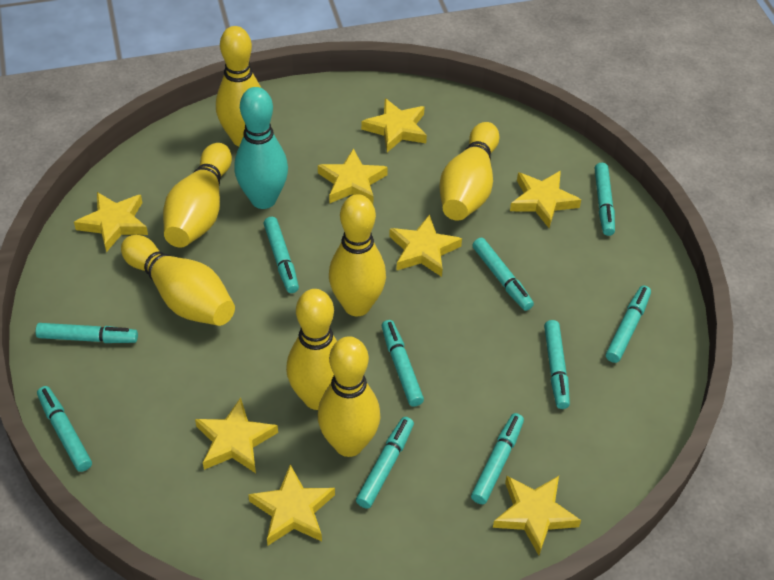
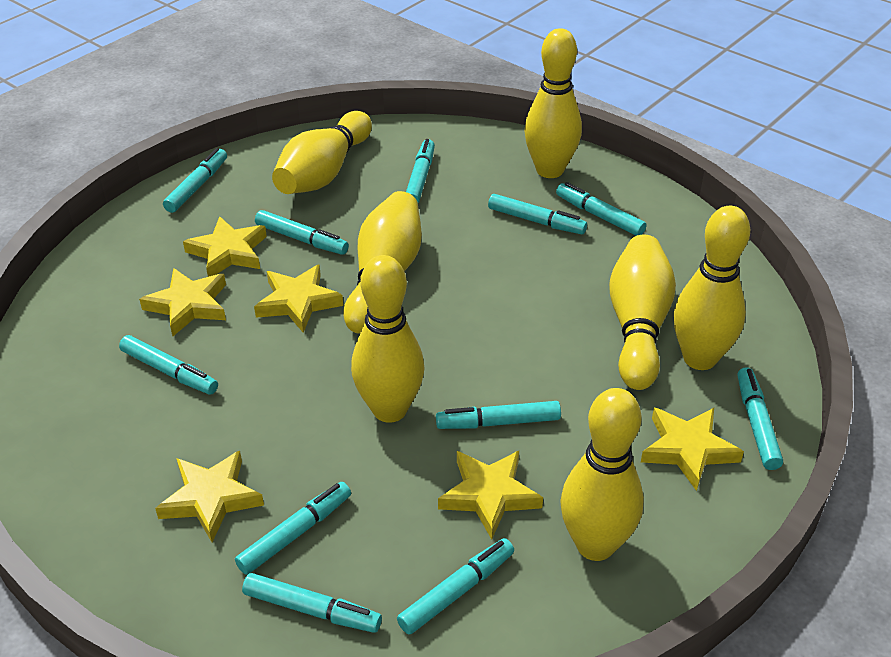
turquoise bowling pin: 1 -> 0
turquoise marker: 10 -> 11
yellow star: 8 -> 6

